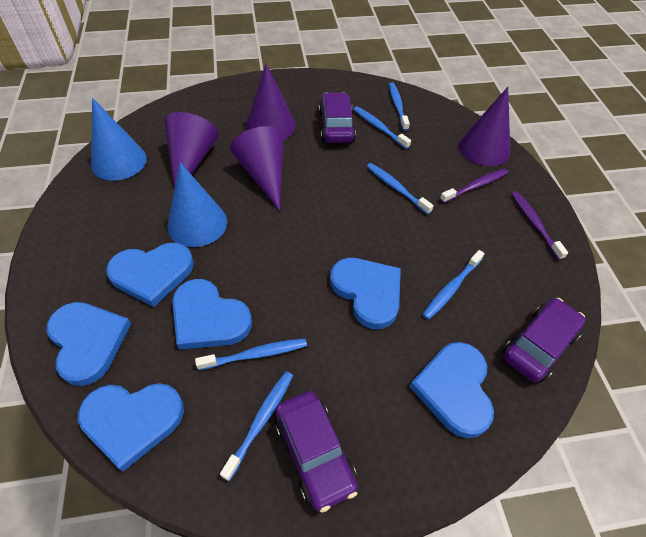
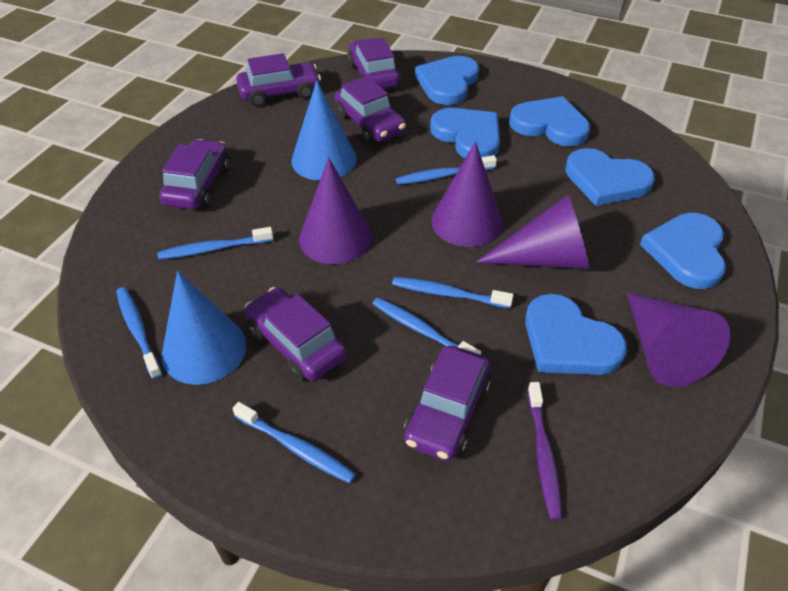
purple car: 3 -> 6
purple toothbrush: 2 -> 1

